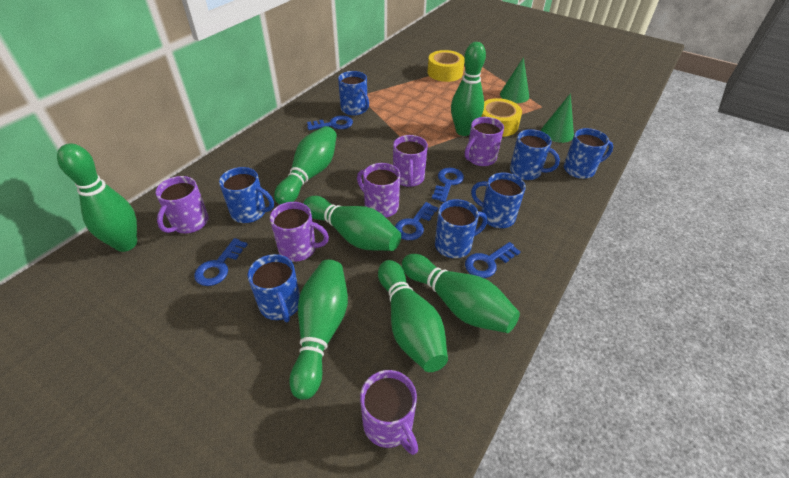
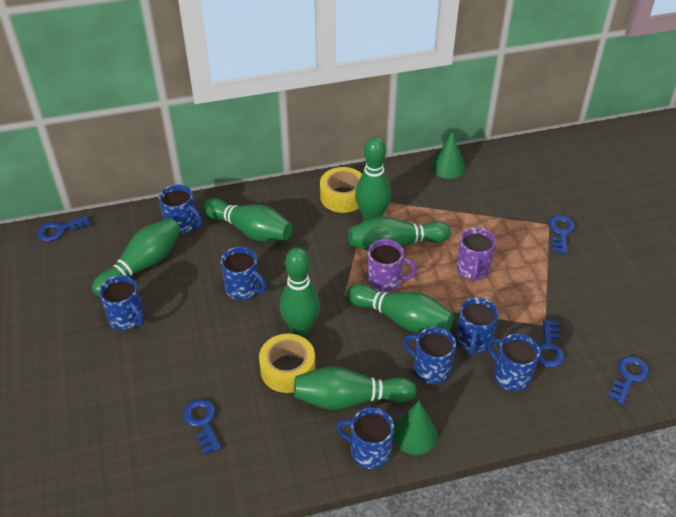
purple mug: 6 -> 2

